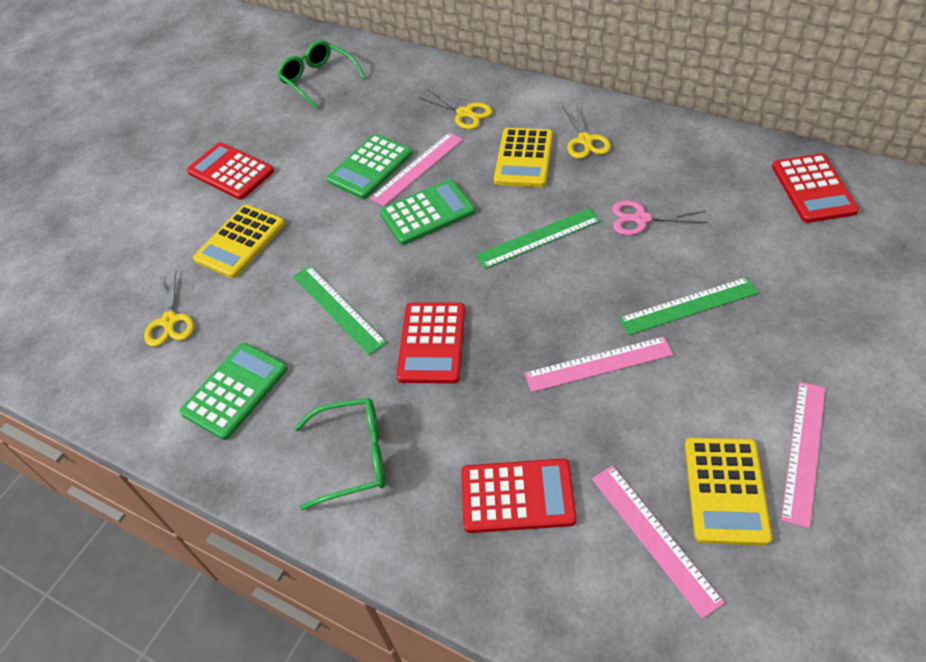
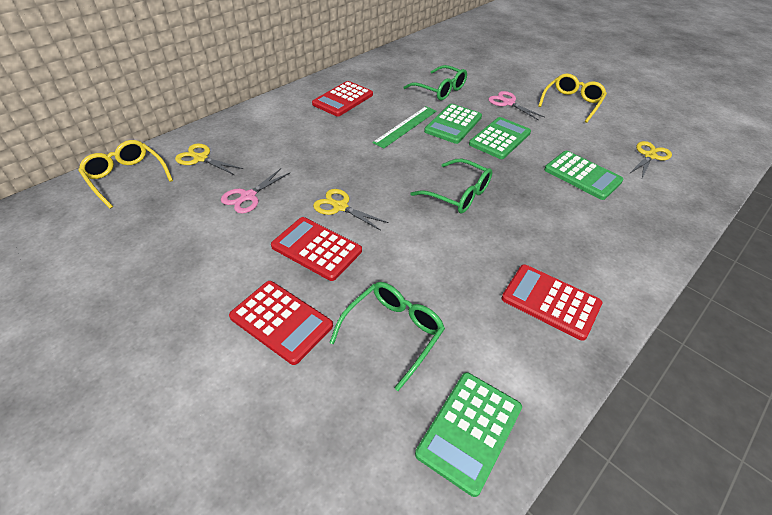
green calculator: 3 -> 4
green glasses: 2 -> 3
green ruler: 3 -> 1
pink ruler: 4 -> 0
pink scissors: 1 -> 2
yellow calculator: 3 -> 0
yellow glasses: 0 -> 2

